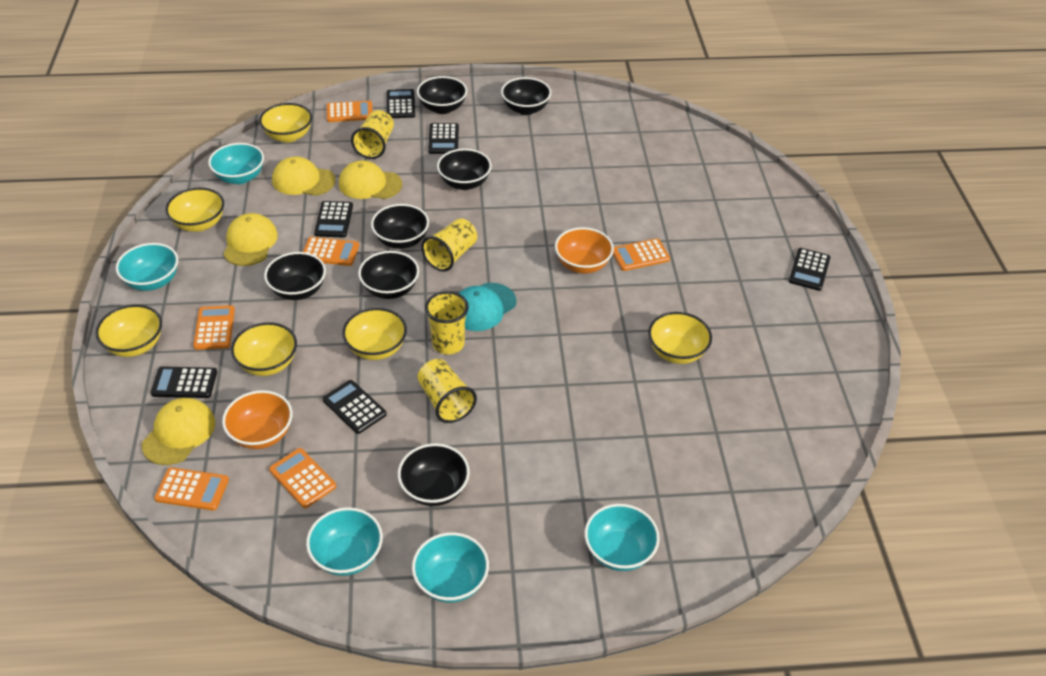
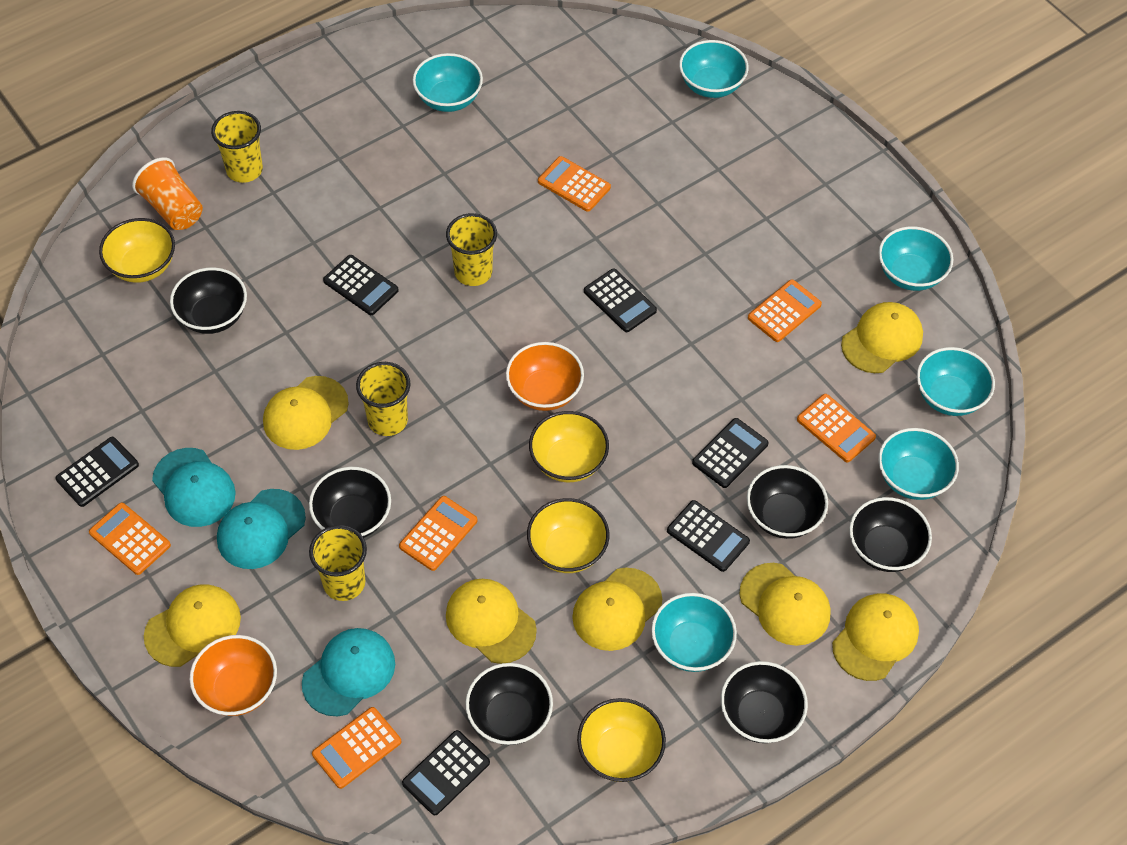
black bowl: 7 -> 6
orange cup: 0 -> 1
turquoise bowl: 5 -> 6
turquoise cap: 1 -> 3
yellow bowl: 6 -> 4
yellow cap: 4 -> 7

